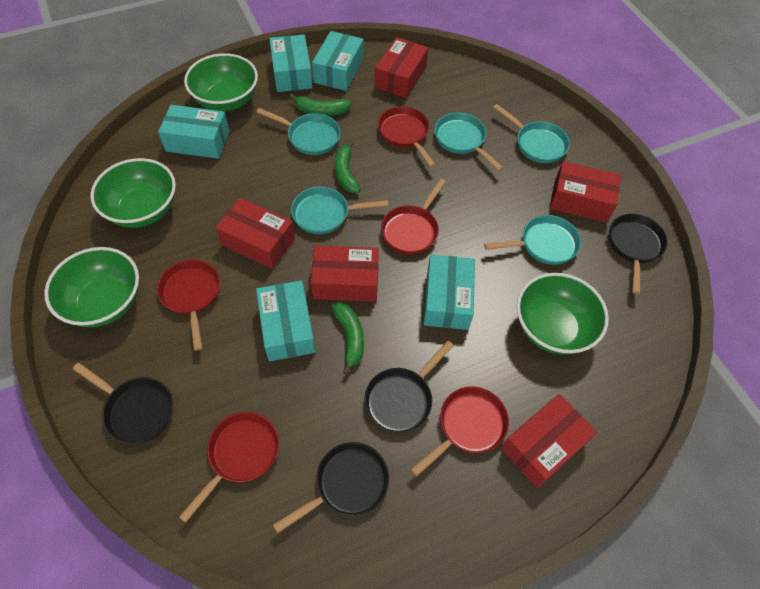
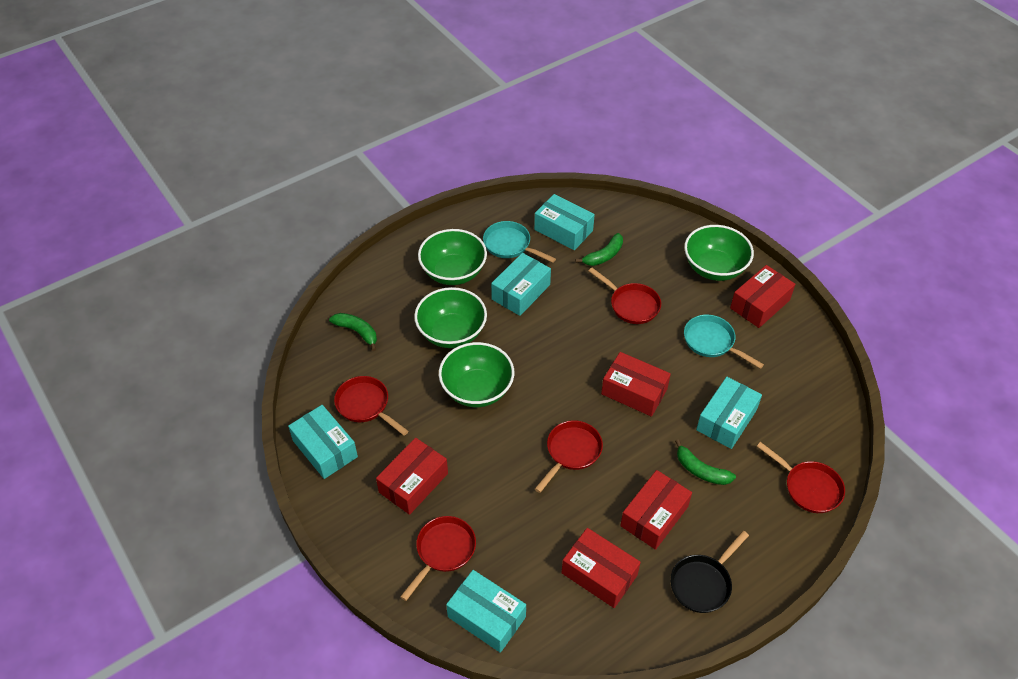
black pan: 4 -> 1
turquoise pan: 5 -> 2

